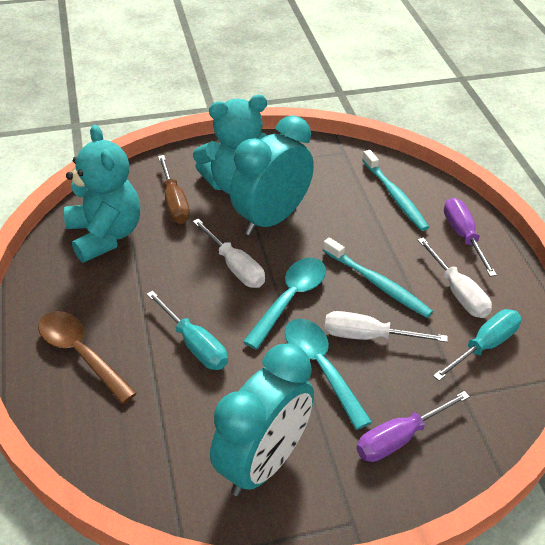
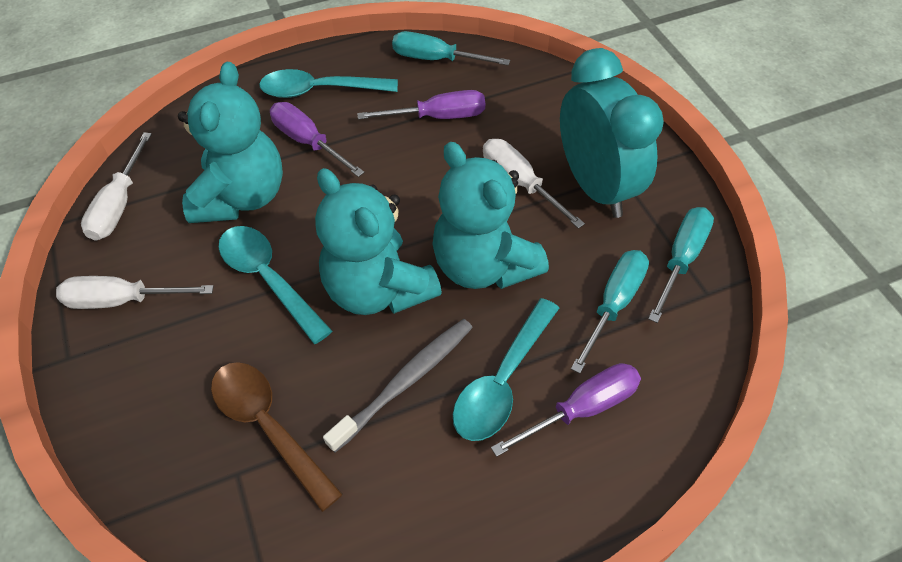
brown screwdriver: 1 -> 0
grey toothbrush: 0 -> 1
purple screwdriver: 2 -> 3
turquoise clock: 2 -> 1
turquoise screwdriver: 2 -> 3
turquoise spoon: 2 -> 3
turquoise teddy bear: 2 -> 3
turquoise toothbrush: 2 -> 0

